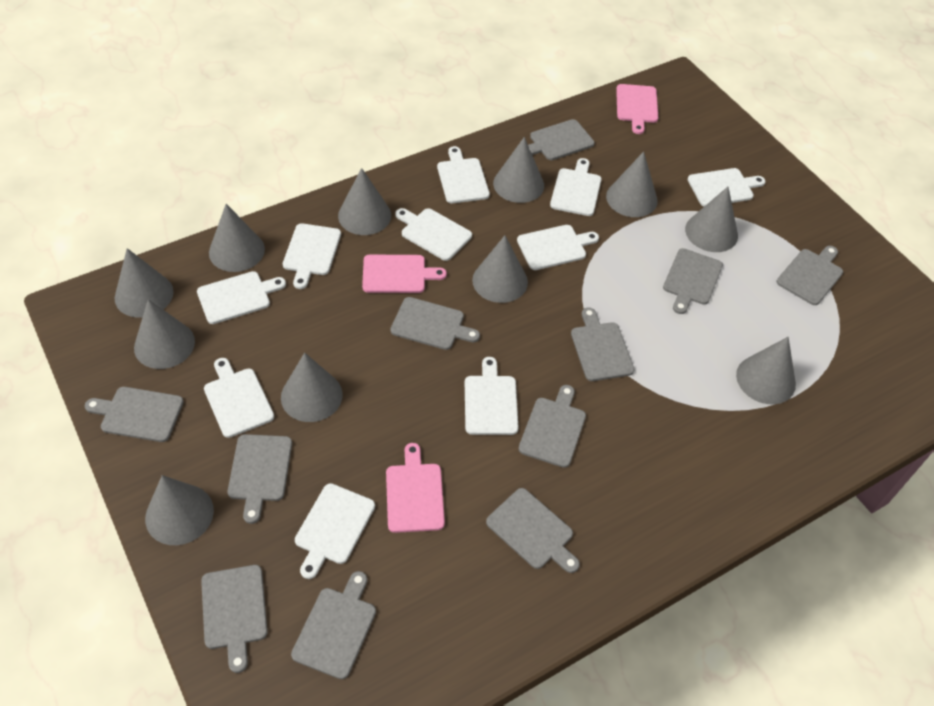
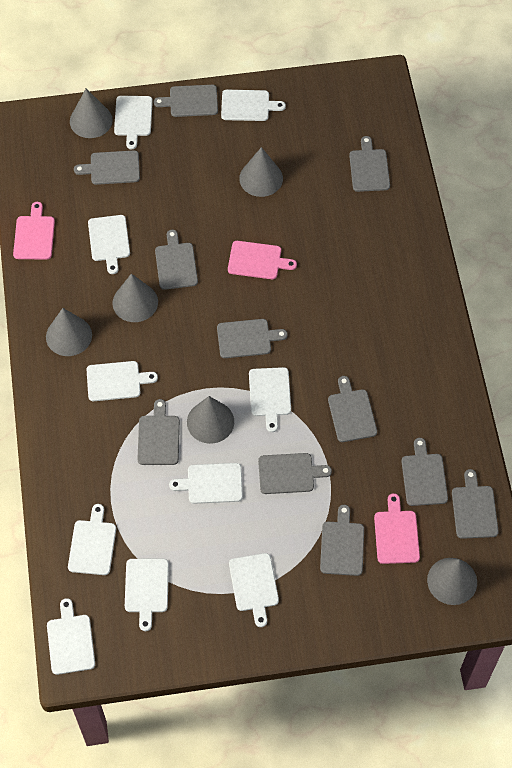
grey cone: 11 -> 6

